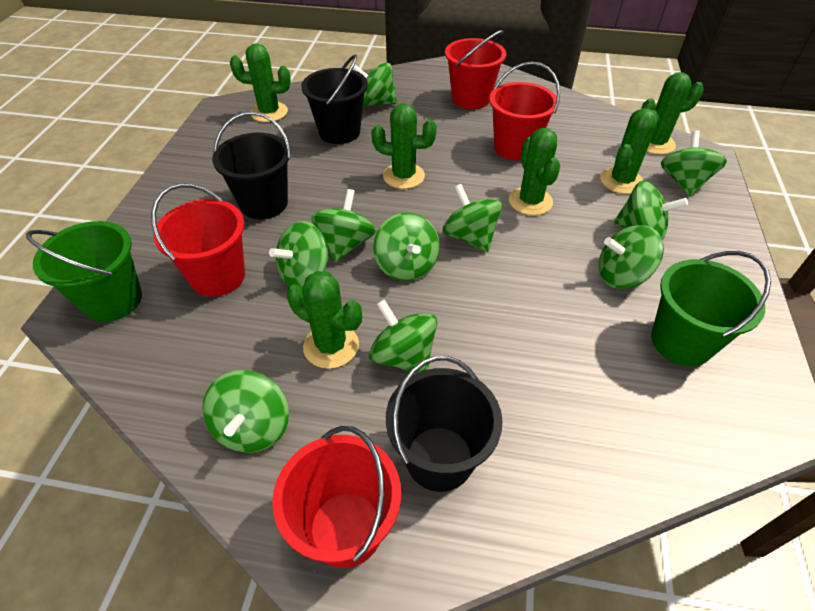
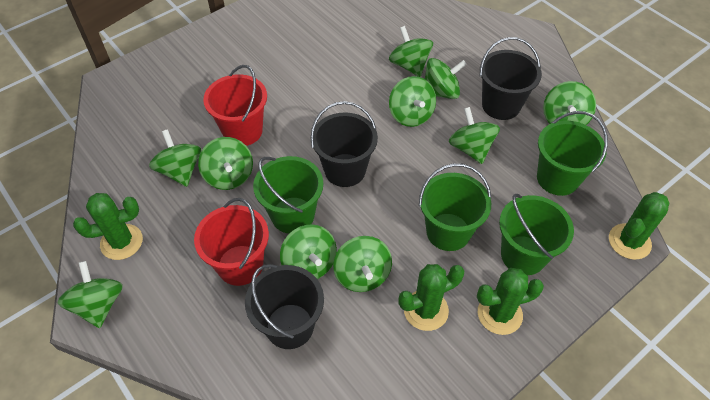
green bucket: 2 -> 4
green cactus: 6 -> 4
red bucket: 4 -> 2

